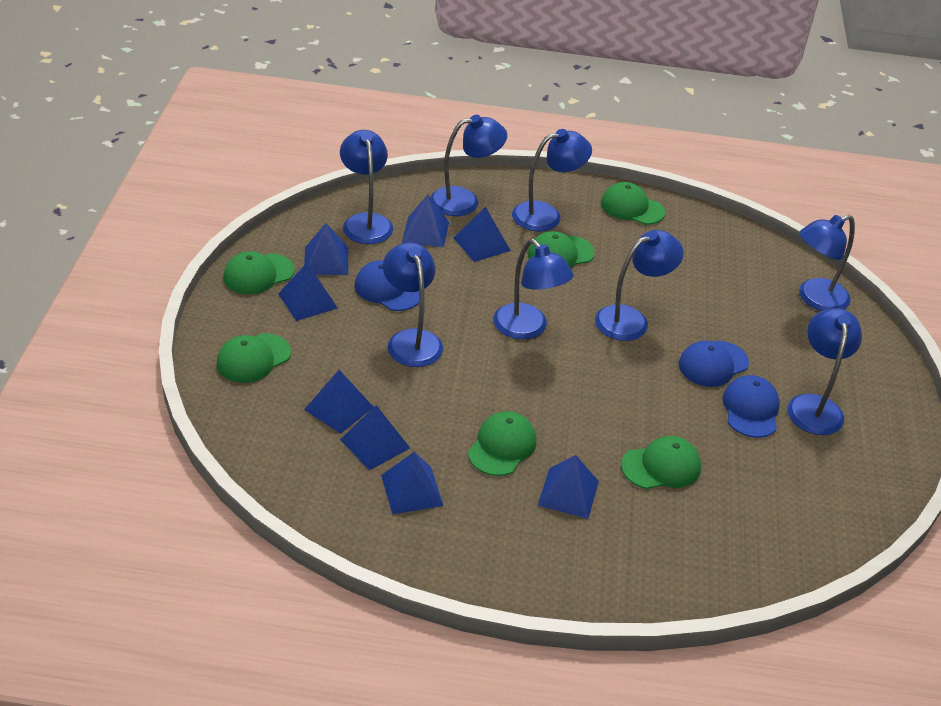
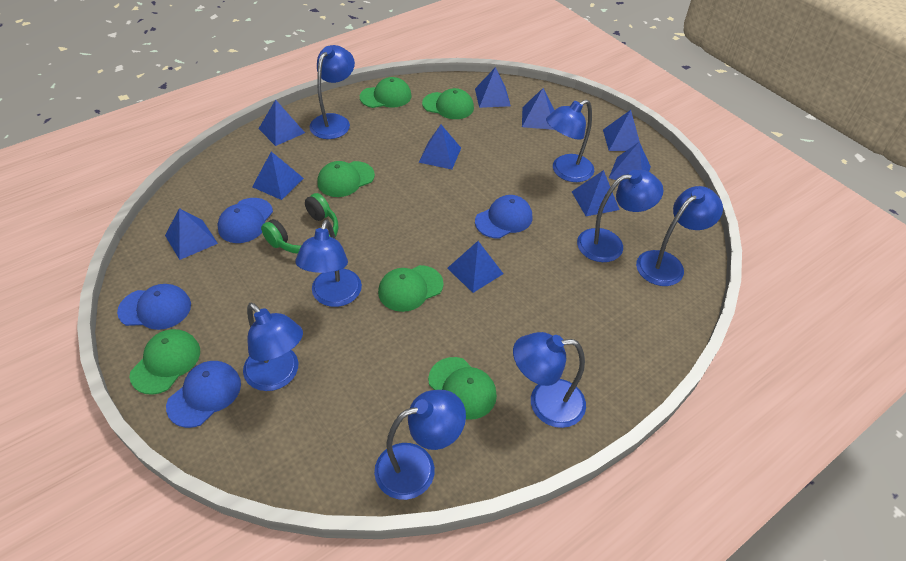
blue cap: 3 -> 4
blue pyramid: 8 -> 10
green headphones: 0 -> 1

